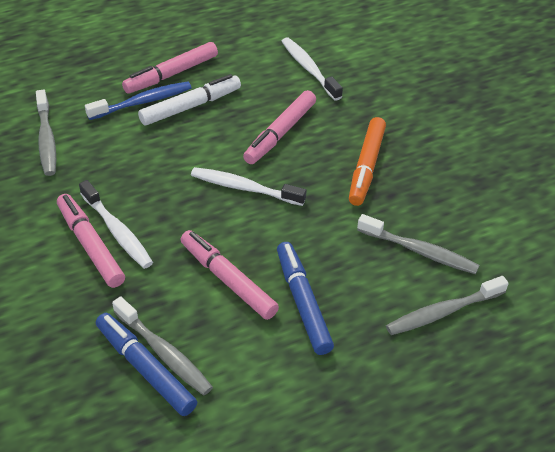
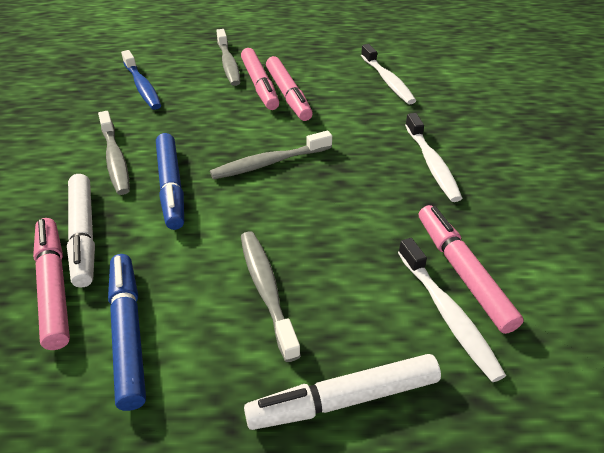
orange marker: 1 -> 0
white marker: 1 -> 2

